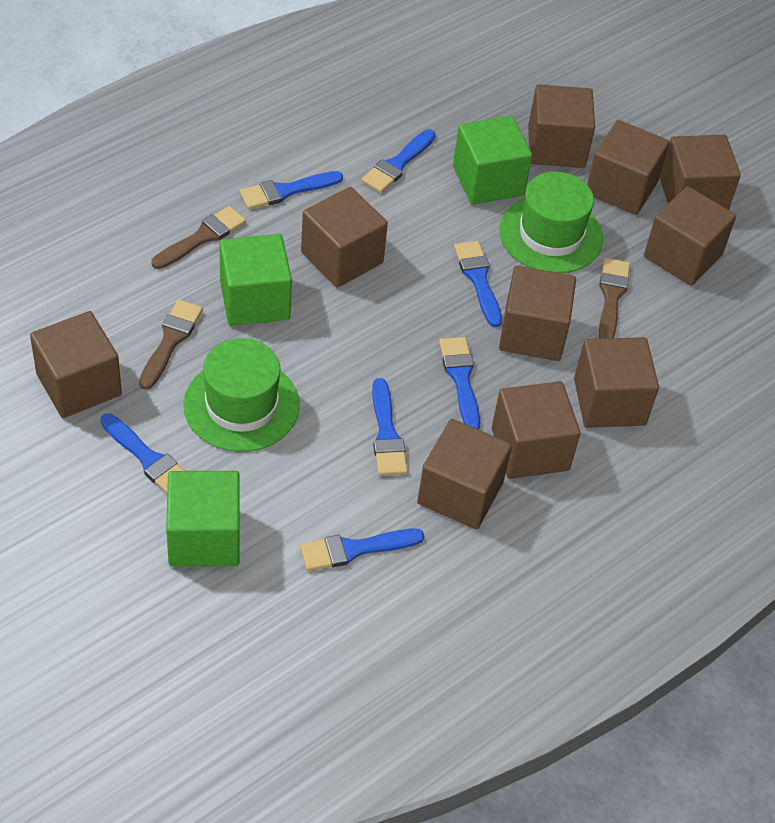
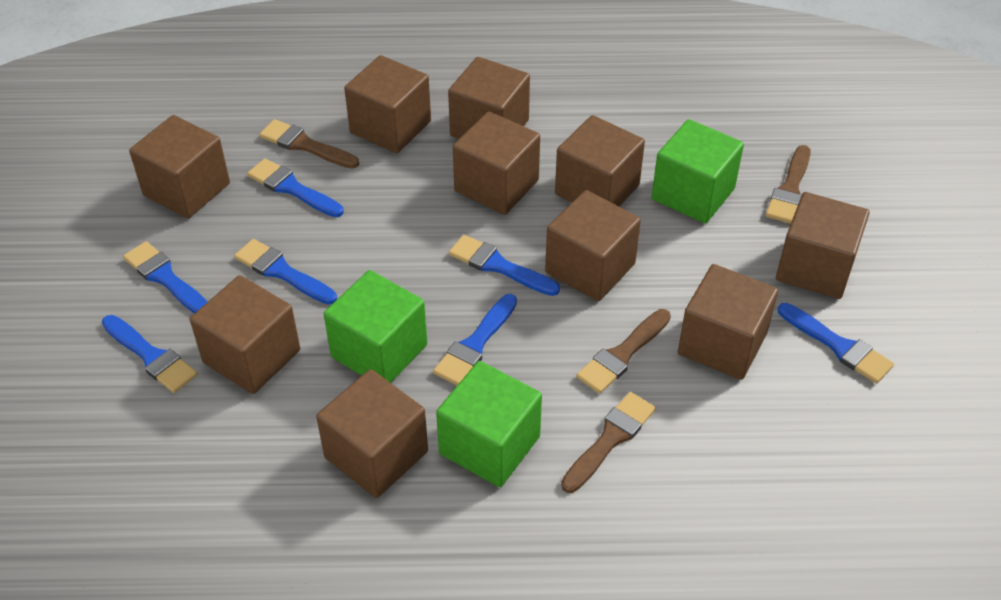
brown brush: 3 -> 4
green hat: 2 -> 0

